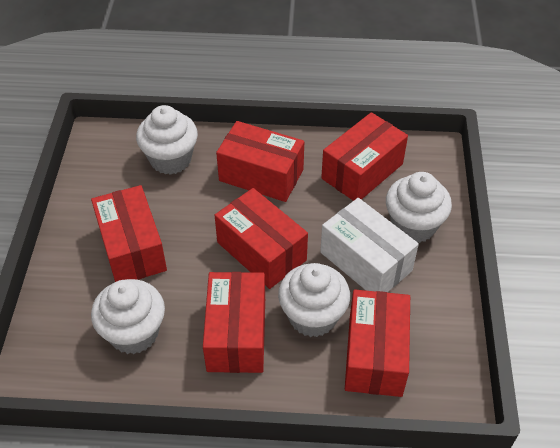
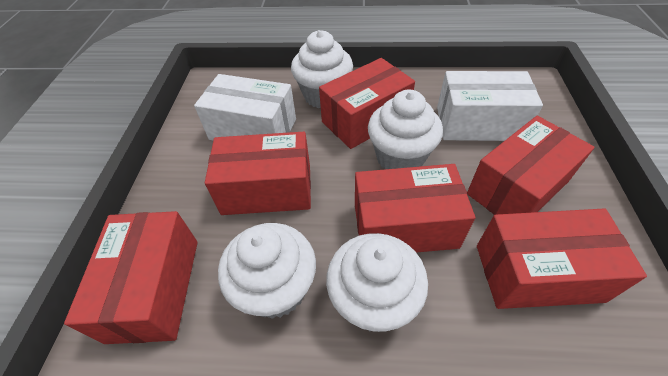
white box: 1 -> 2

